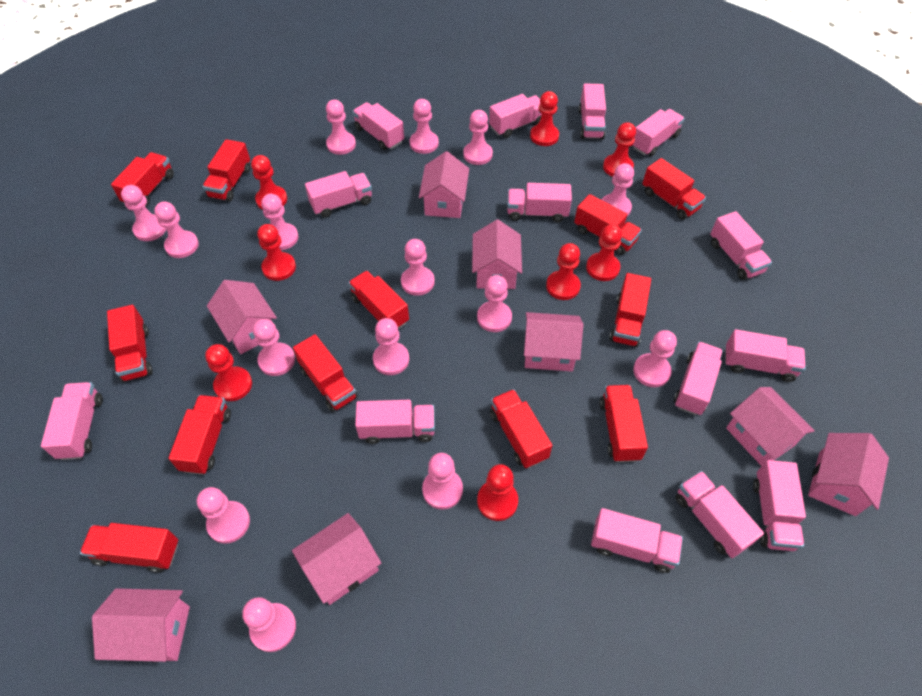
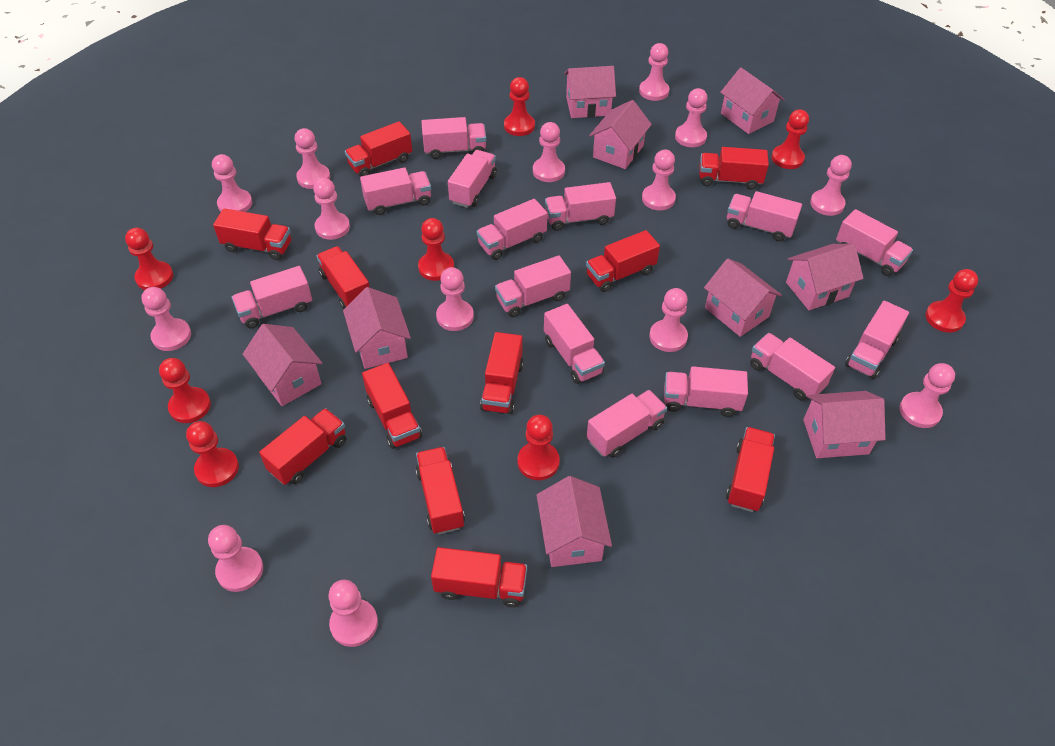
pink house: 8 -> 9
pink pawn: 15 -> 14
red truck: 12 -> 11

